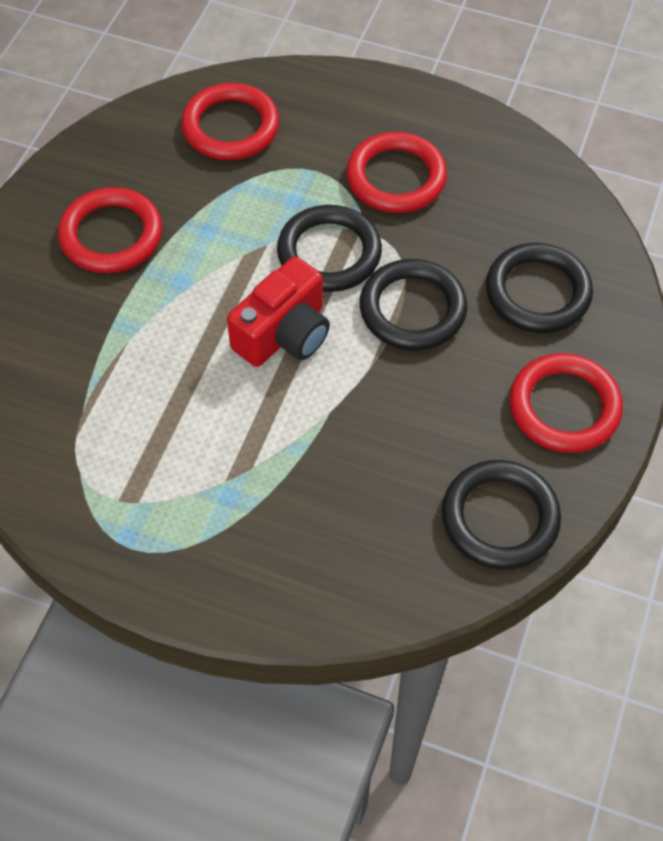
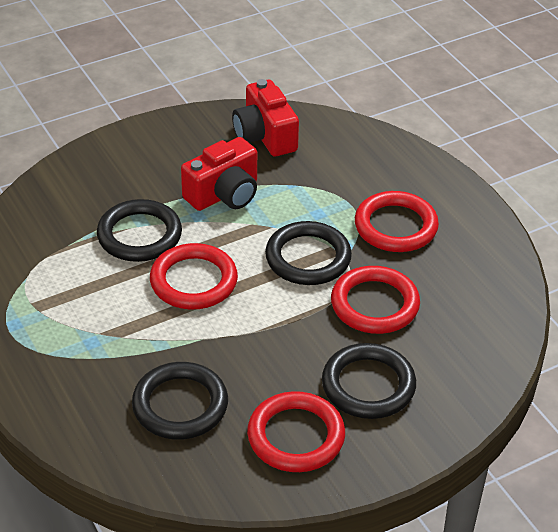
red camera: 1 -> 2

